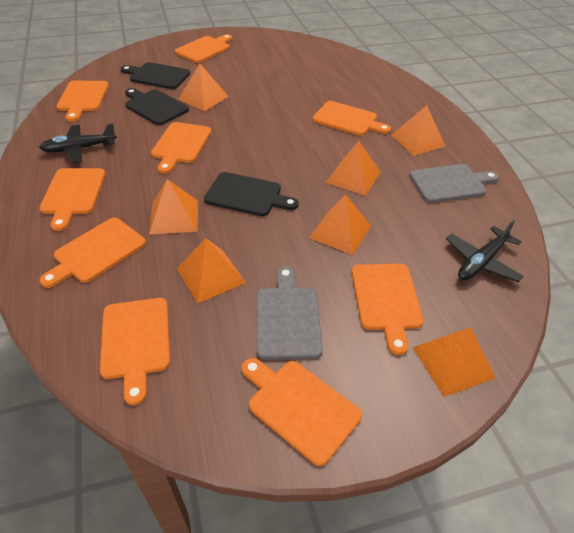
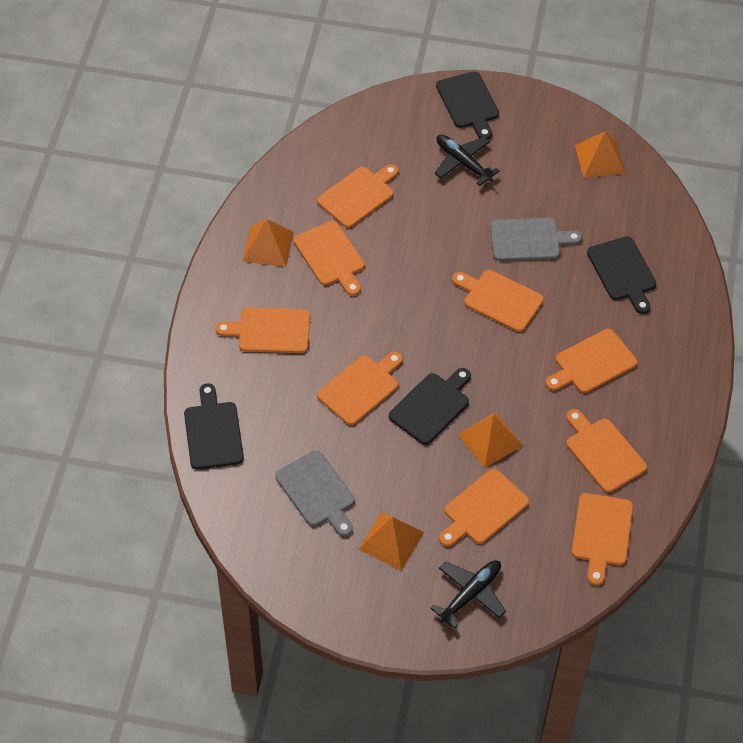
black cutting board: 3 -> 4
orange pyramid: 7 -> 4

